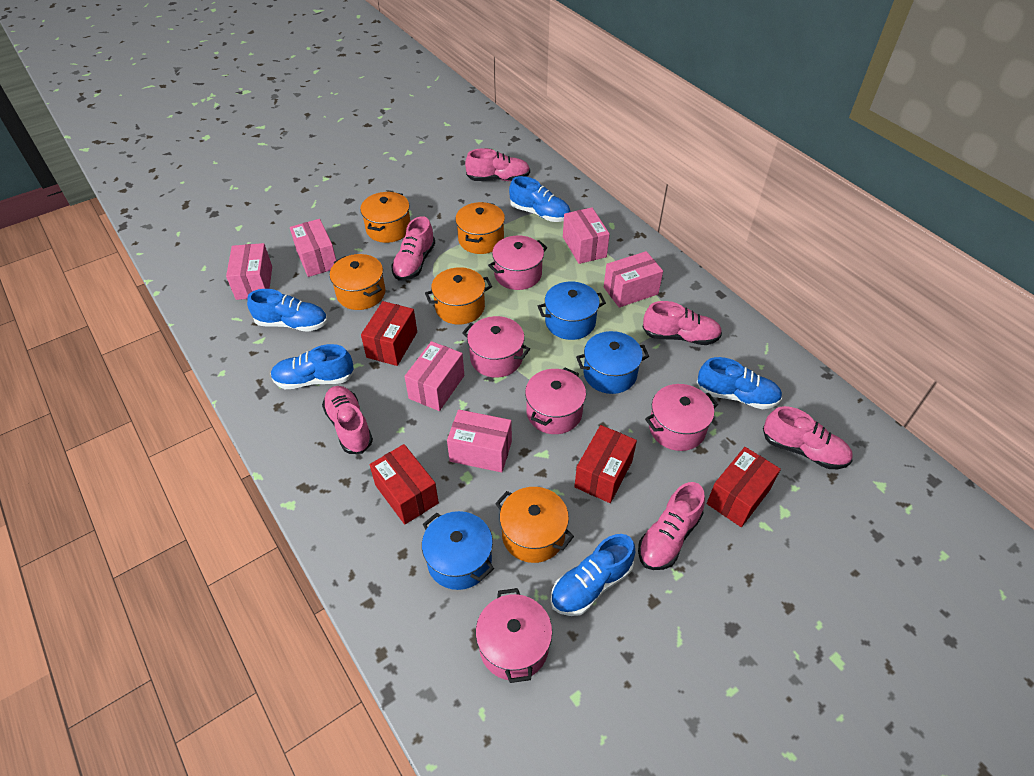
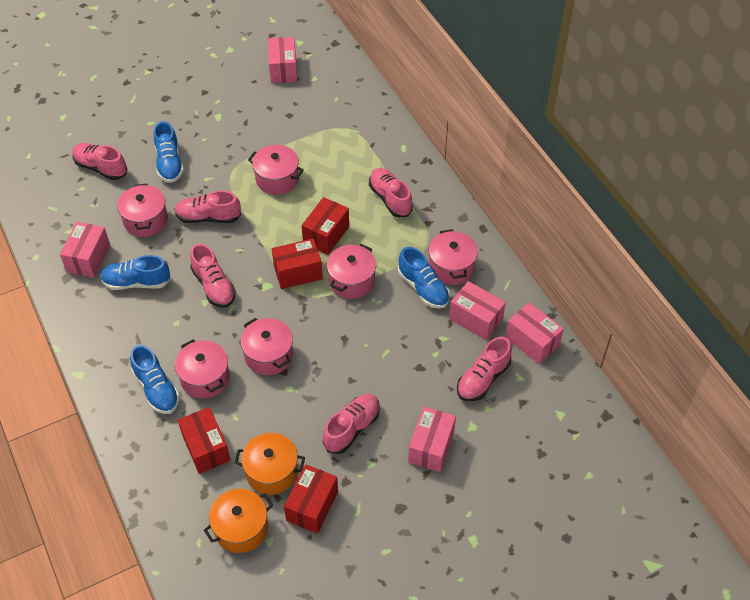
blue pot: 3 -> 0
blue shoe: 5 -> 4
orange pot: 5 -> 2
pink box: 6 -> 5
pink pot: 5 -> 6

